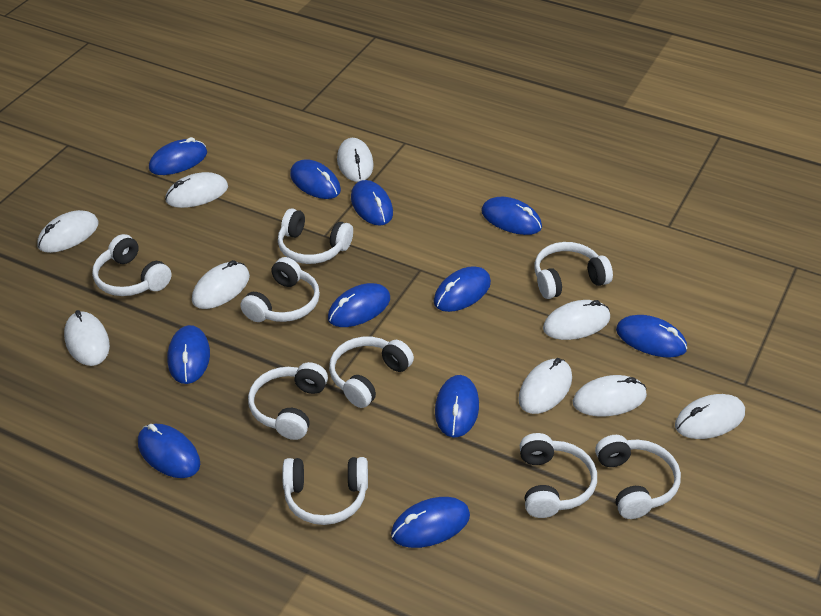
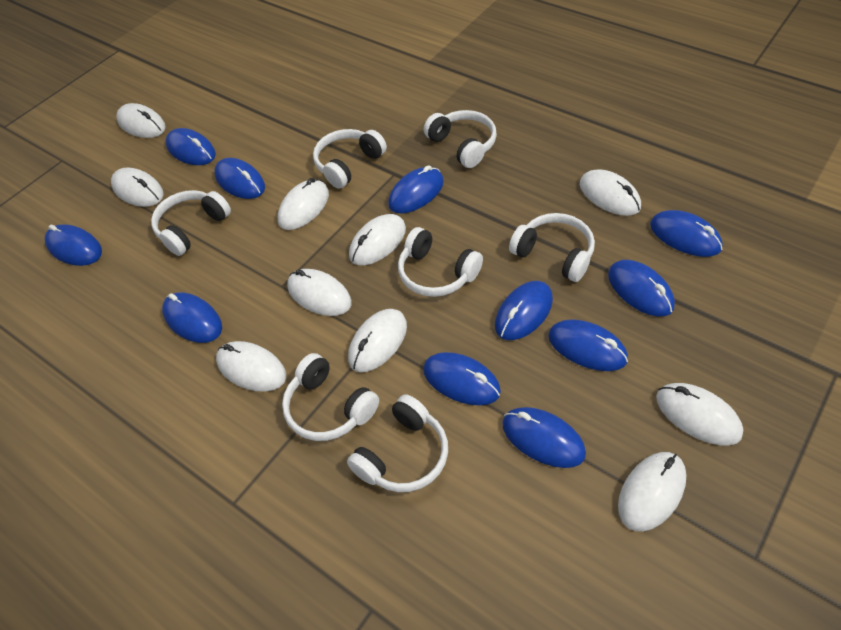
white headphones: 9 -> 7
white mouse: 9 -> 10

